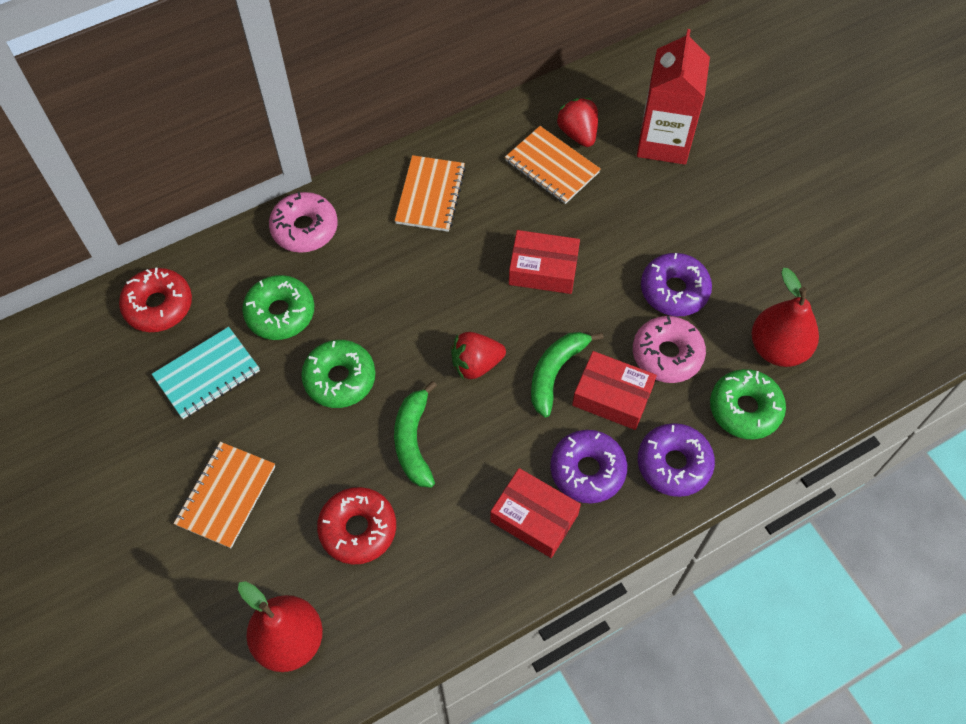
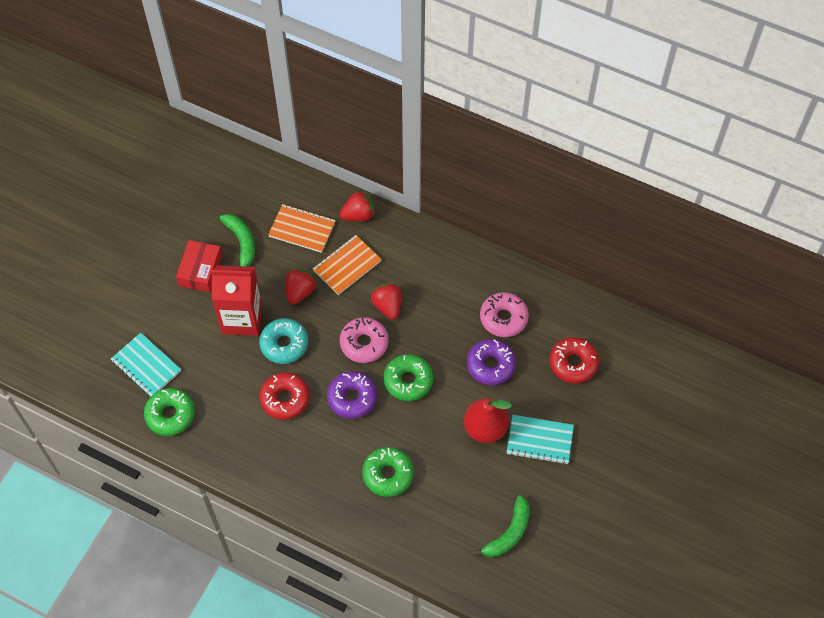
orange notebook: 3 -> 2
purple donut: 3 -> 2
red box: 3 -> 1
red pear: 2 -> 1
red strawberry: 2 -> 3
turquoise donut: 0 -> 1
turquoise notebook: 1 -> 2

